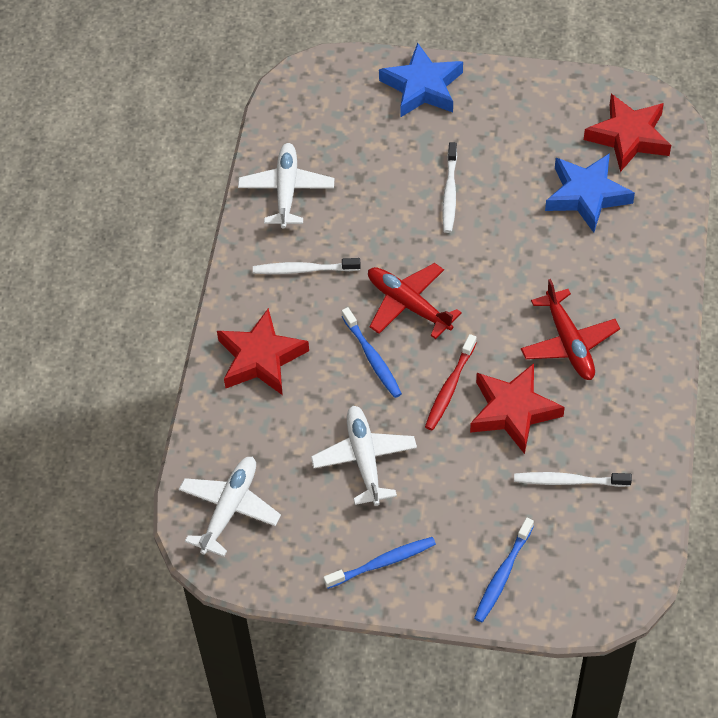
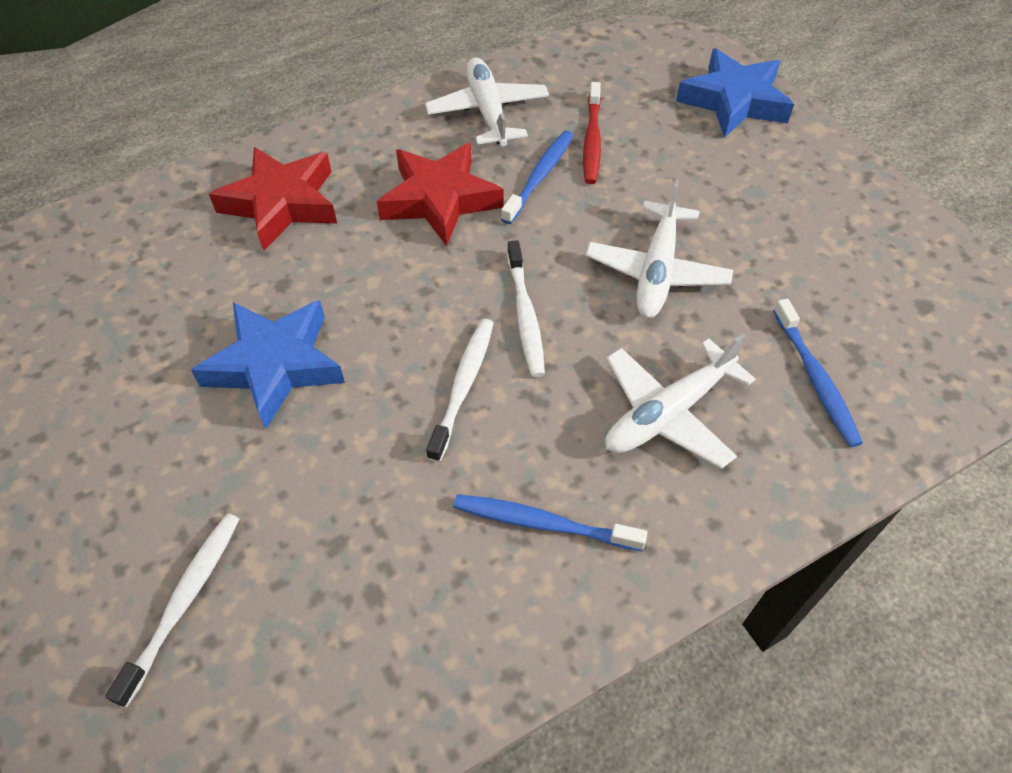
red plane: 2 -> 0
red star: 3 -> 2

